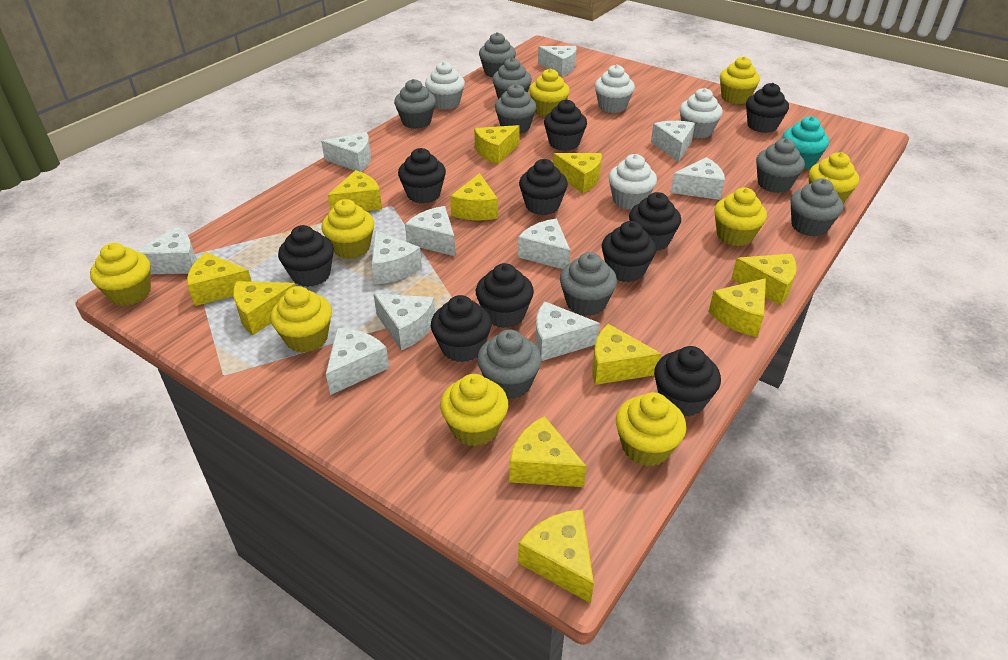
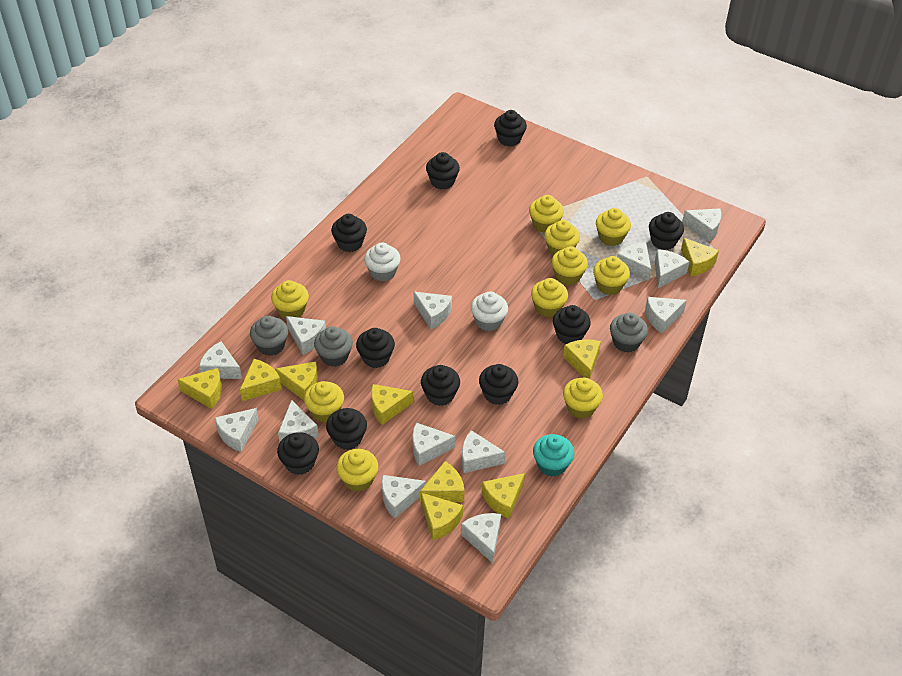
grey cupcake: 8 -> 3
white cheese: 11 -> 13
white cupcake: 4 -> 2
yellow cheese: 11 -> 9
yellow cupcake: 9 -> 10

